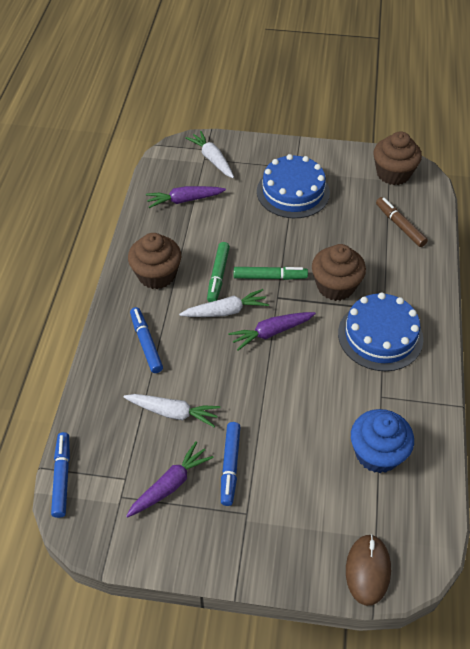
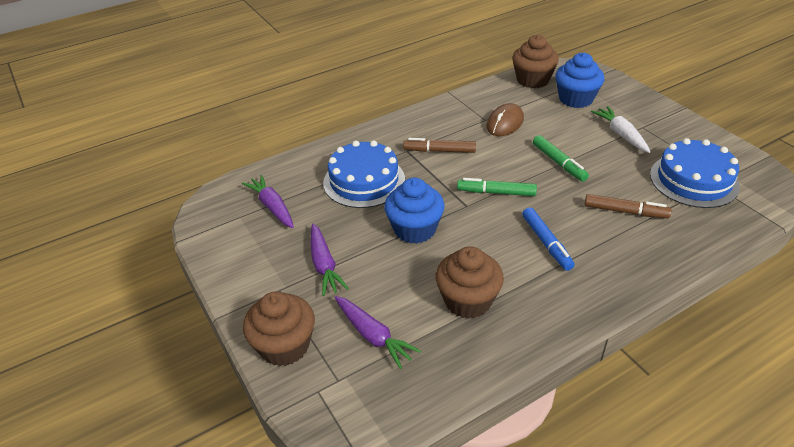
blue cupcake: 1 -> 2
blue marker: 3 -> 1
brown marker: 1 -> 2
white carrot: 3 -> 1

